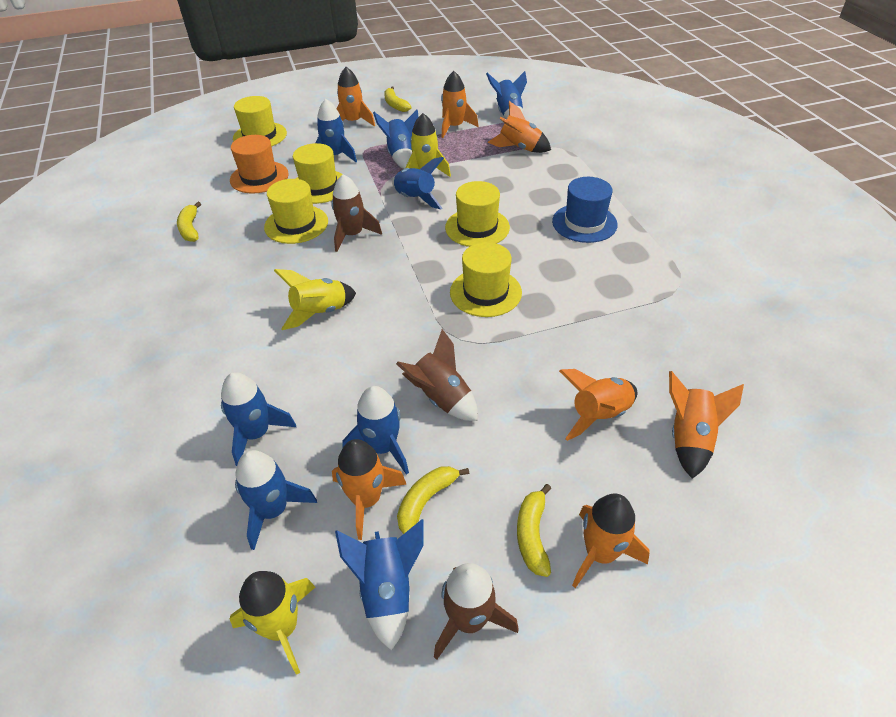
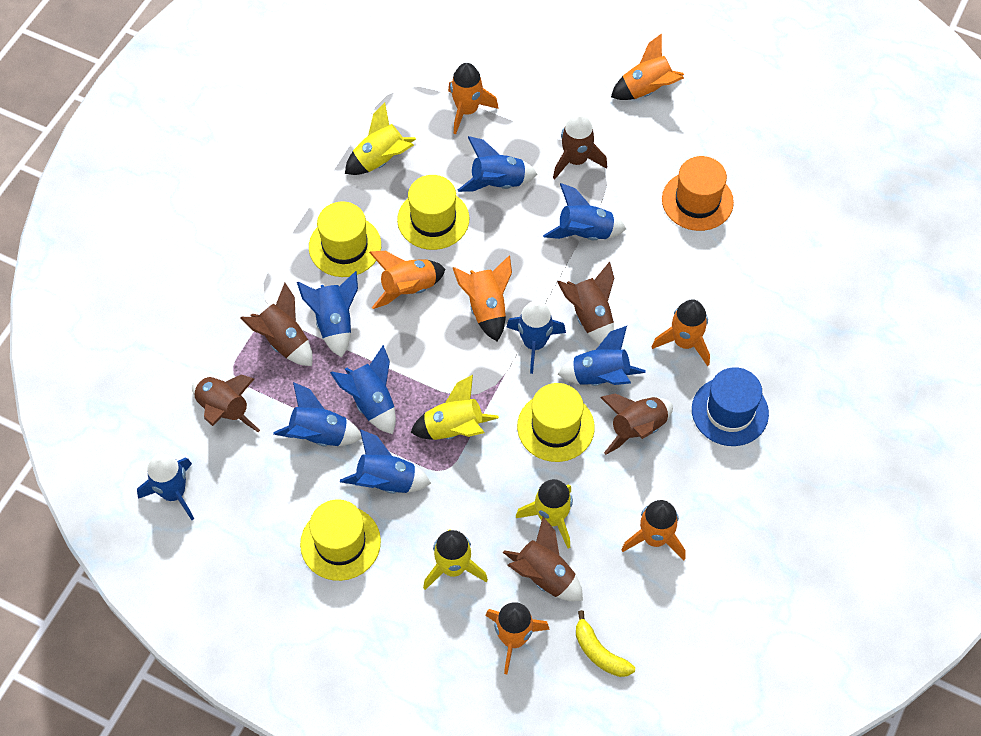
blue rocket: 8 -> 9
brown rocket: 3 -> 6
yellow banana: 4 -> 1
yellow hat: 5 -> 4
yellow rocket: 3 -> 4

